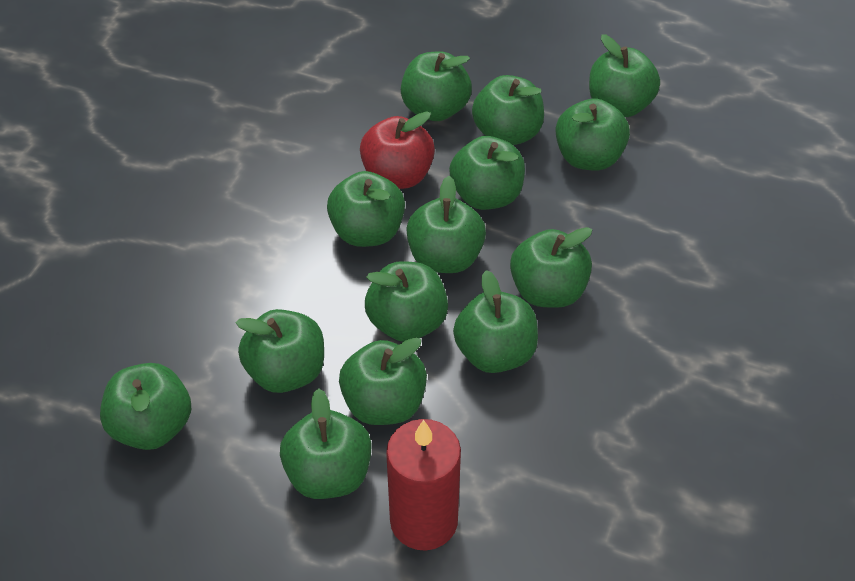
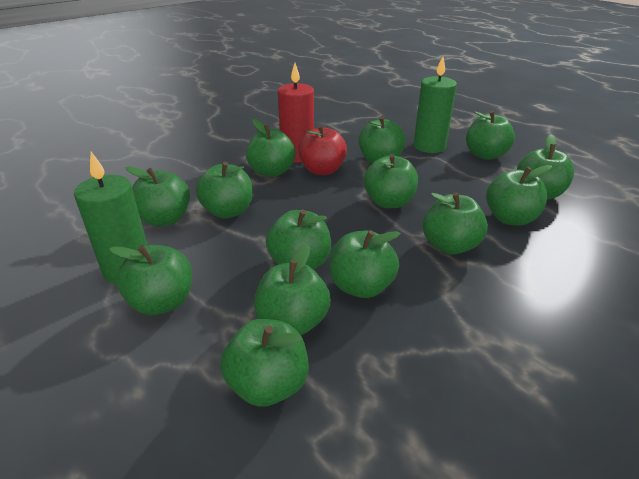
green candle: 0 -> 2

